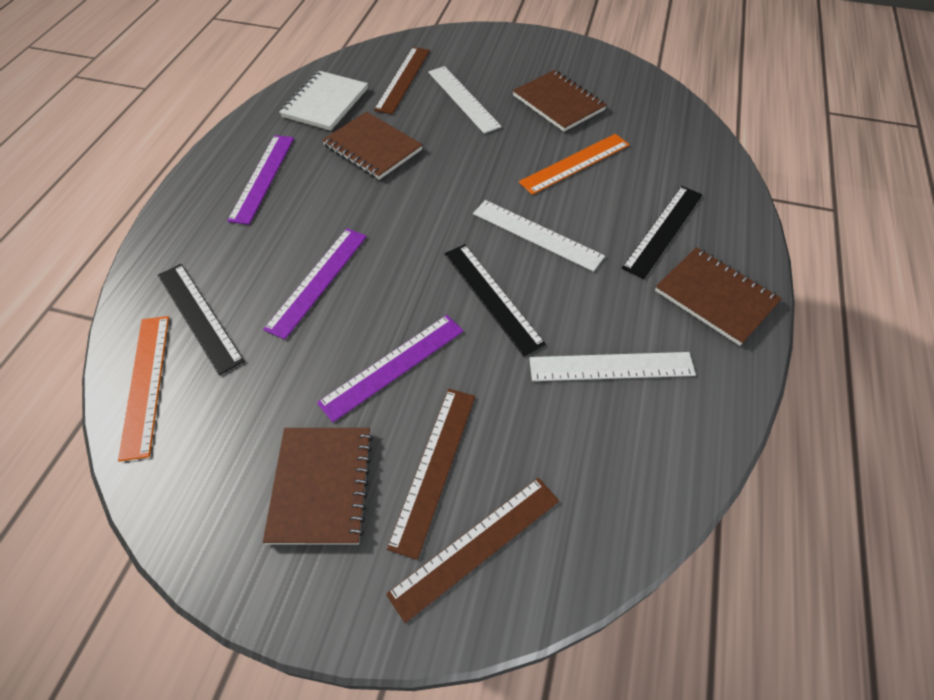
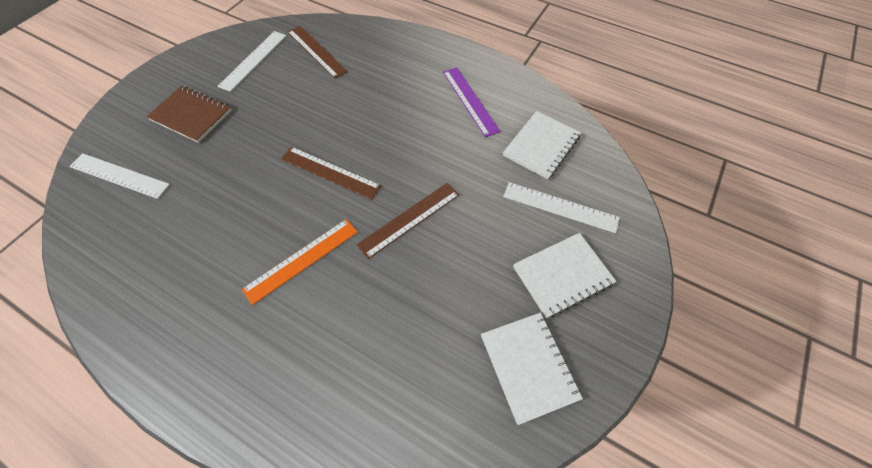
black ruler: 3 -> 0
brown notebook: 4 -> 1
orange ruler: 2 -> 1
purple ruler: 3 -> 1
white notebook: 1 -> 3

